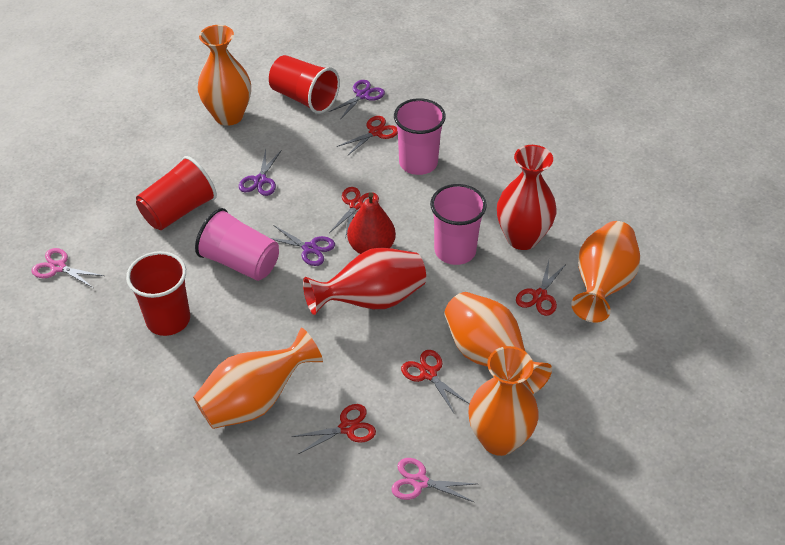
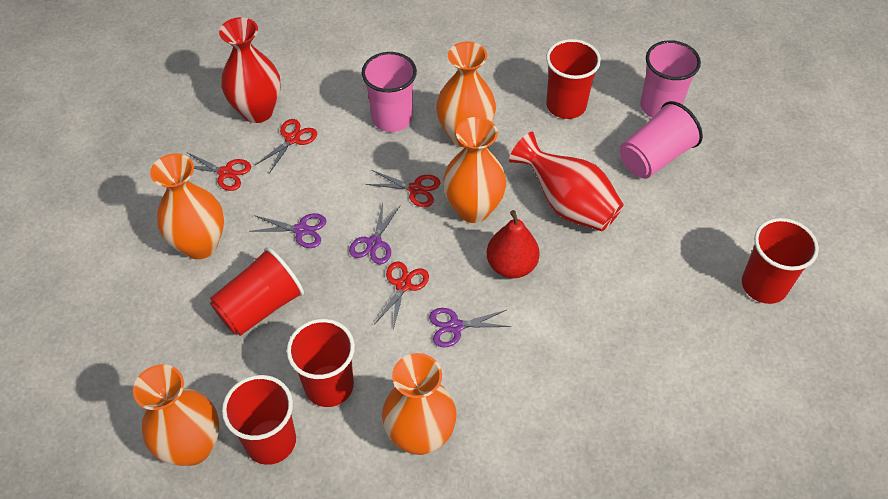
pink scissors: 2 -> 0
red cup: 3 -> 5
red scissors: 5 -> 4

